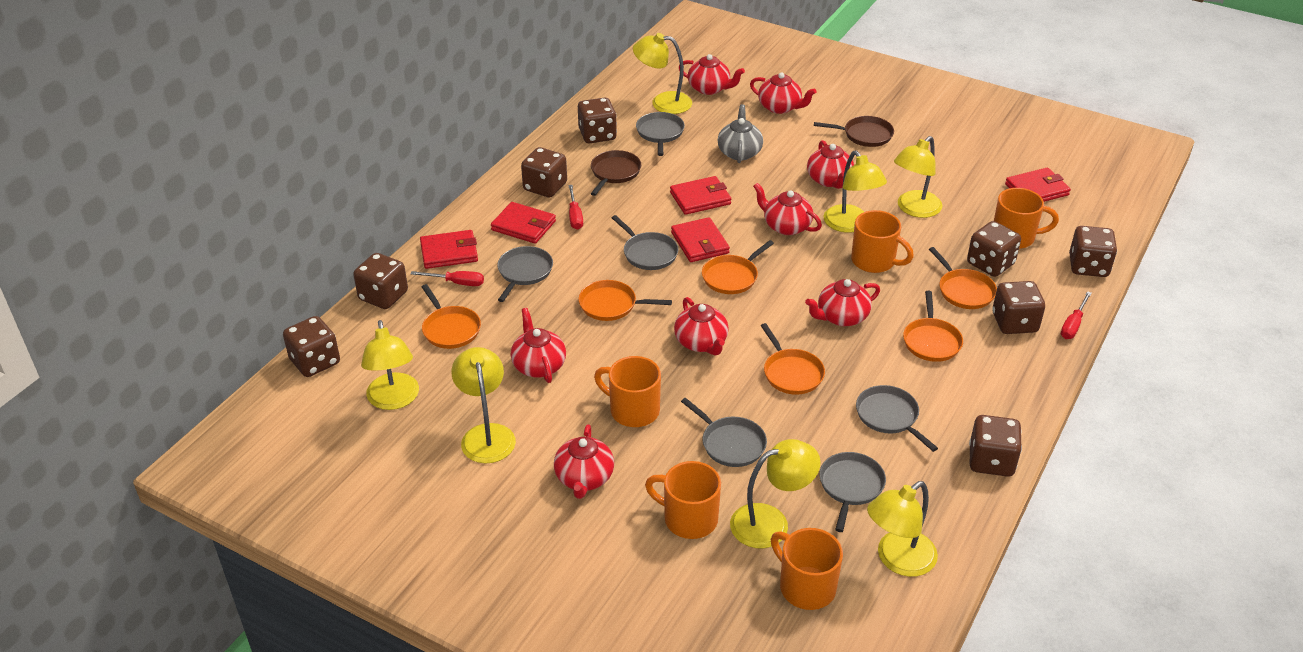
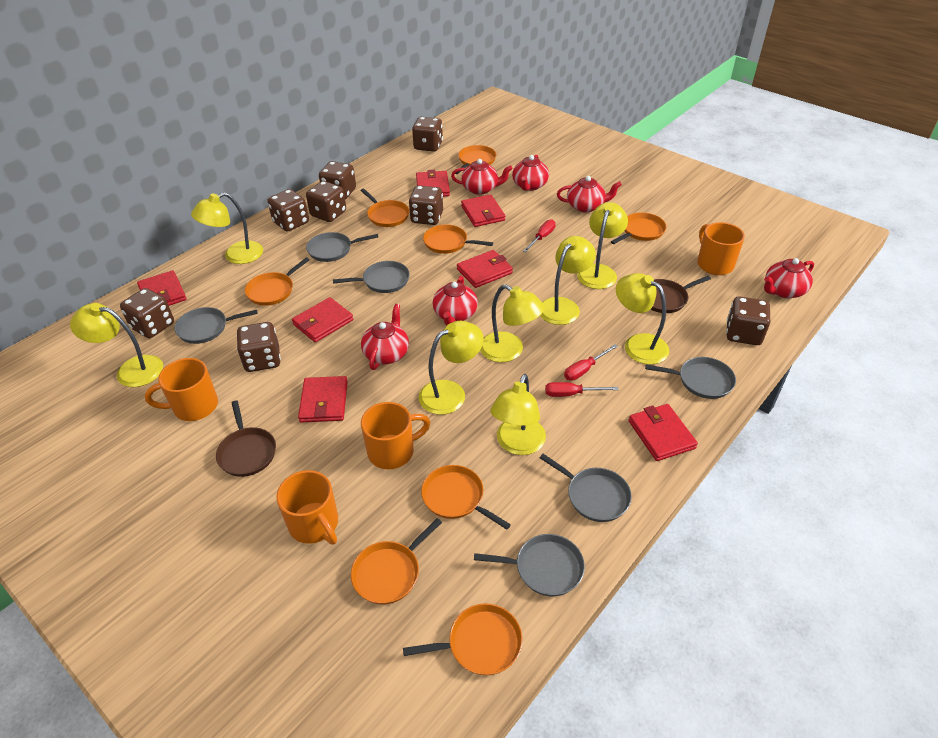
grey teapot: 1 -> 0
orange mug: 5 -> 4
orange pan: 6 -> 8
red teapot: 8 -> 6
red wallet: 5 -> 7
yellow lamp: 7 -> 8

